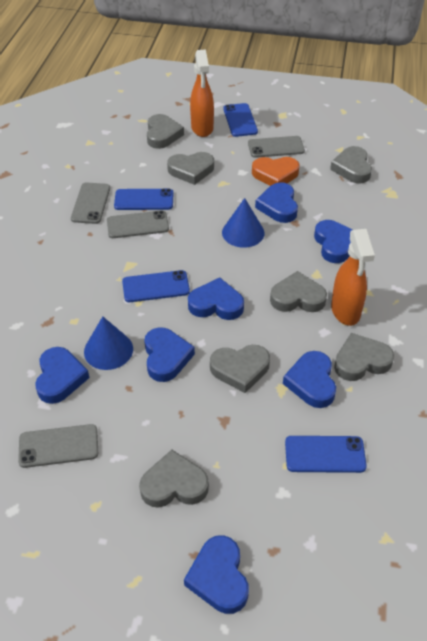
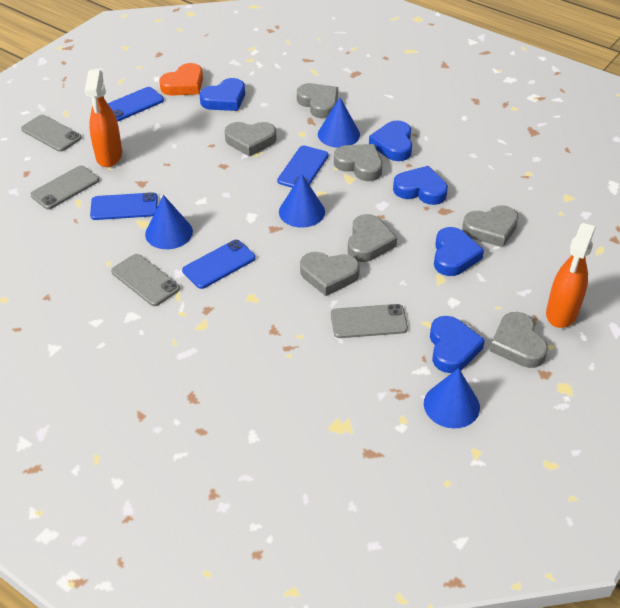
blue cone: 2 -> 4
blue heart: 7 -> 5

